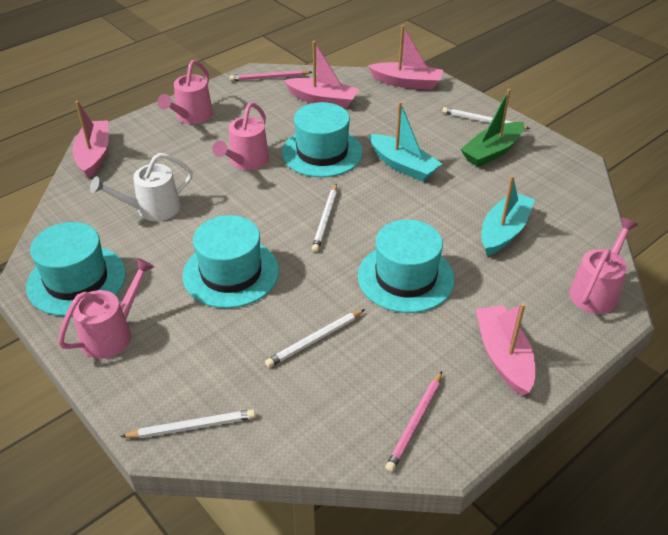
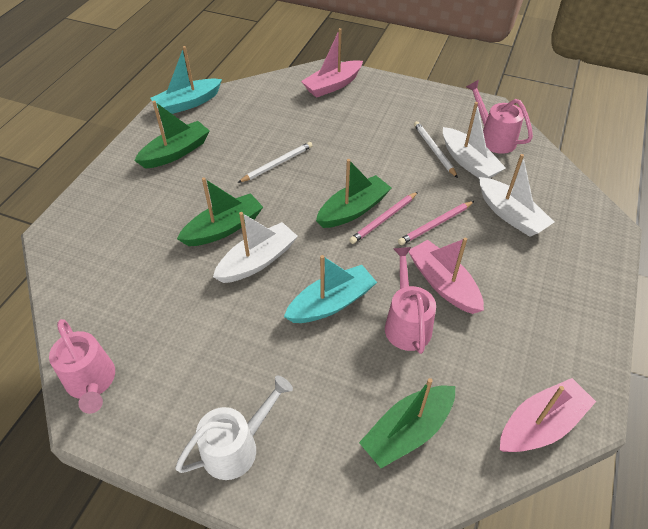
green boat: 1 -> 4
pink boat: 4 -> 3
pink watering can: 4 -> 3
turquoise hat: 4 -> 0
white boat: 0 -> 3
white pencil: 4 -> 2

